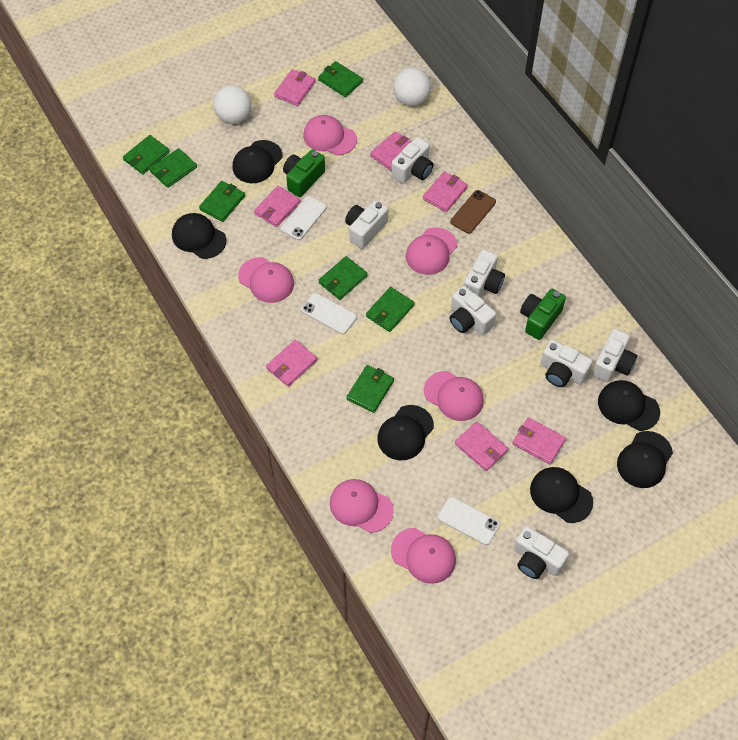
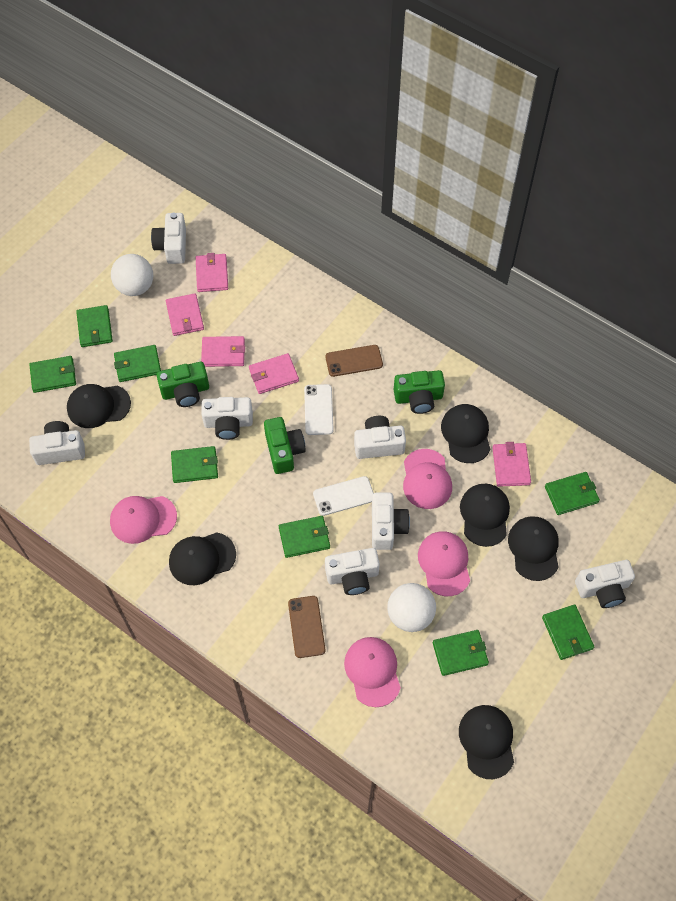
brown phone: 1 -> 2
green camera: 2 -> 3
green wallet: 7 -> 8
pink cap: 6 -> 4
pink wallet: 7 -> 5
white phone: 3 -> 2

